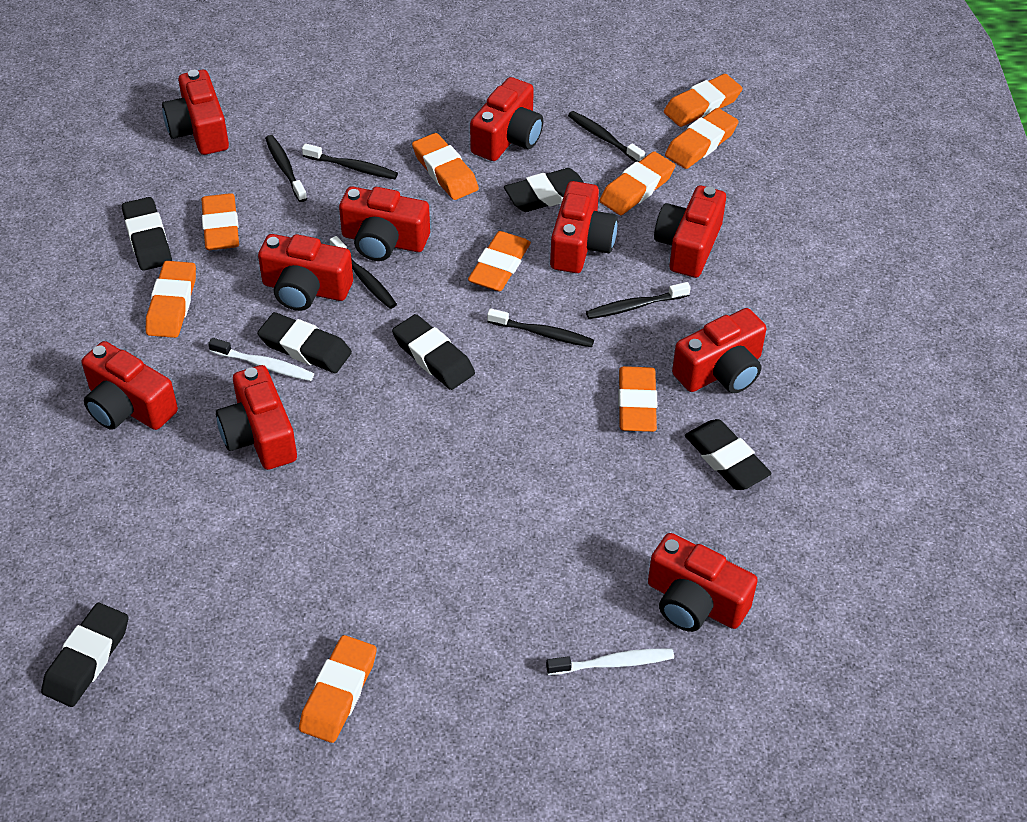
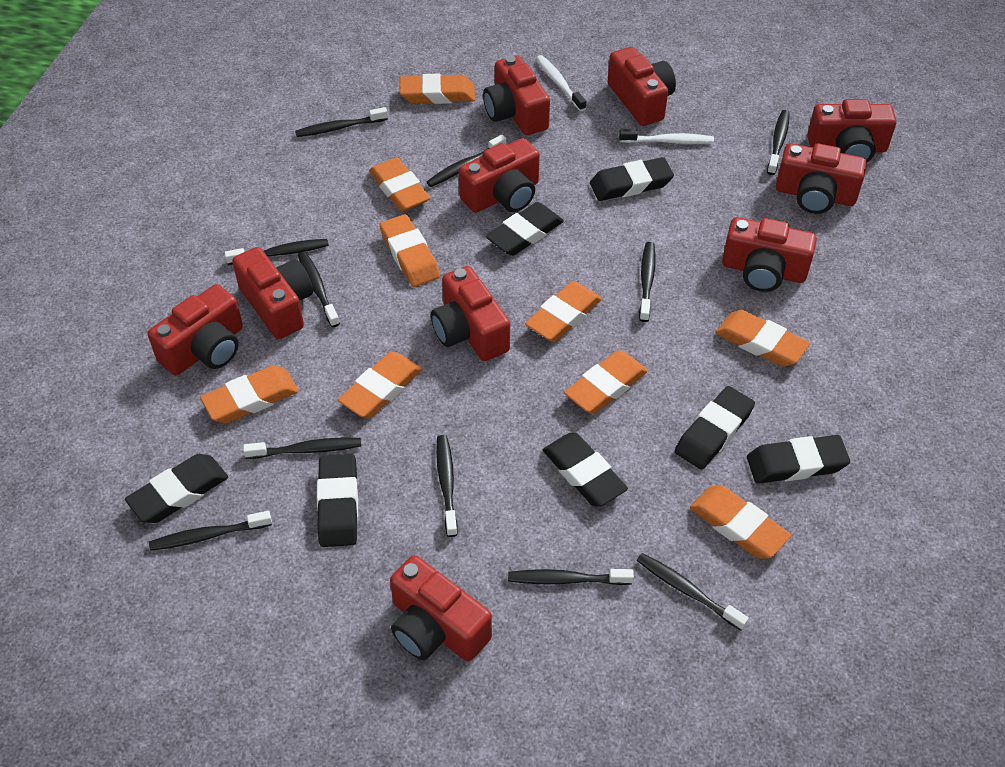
black eraser: 6 -> 7
black toothbrush: 6 -> 11

